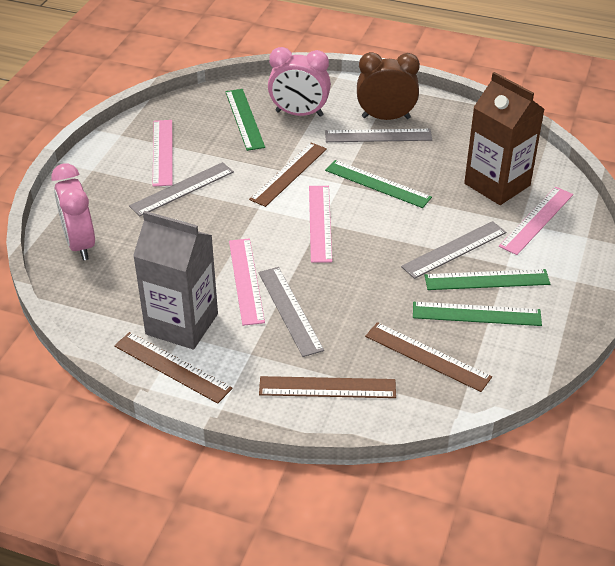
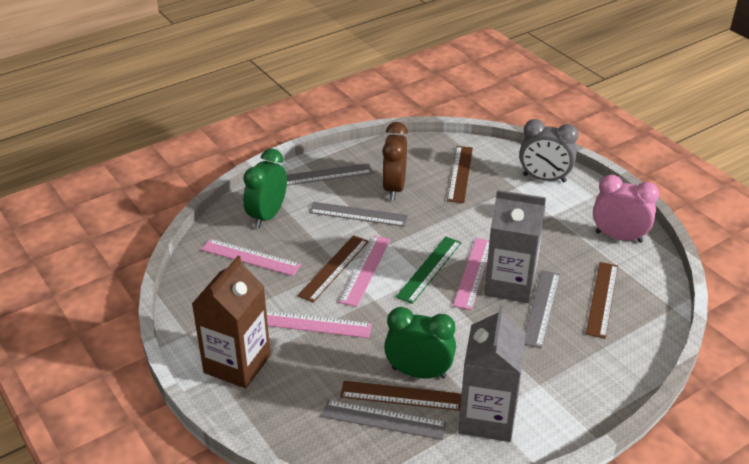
green clock: 0 -> 2
green ruler: 4 -> 1
grey carton: 1 -> 2
grey clock: 0 -> 1
pink clock: 2 -> 1

